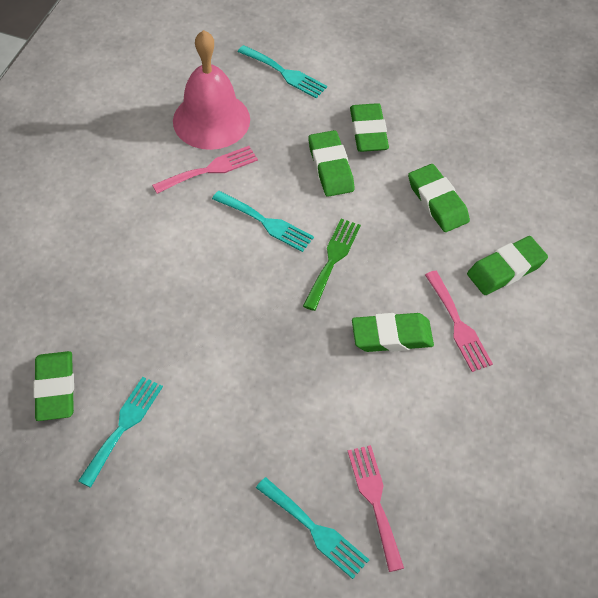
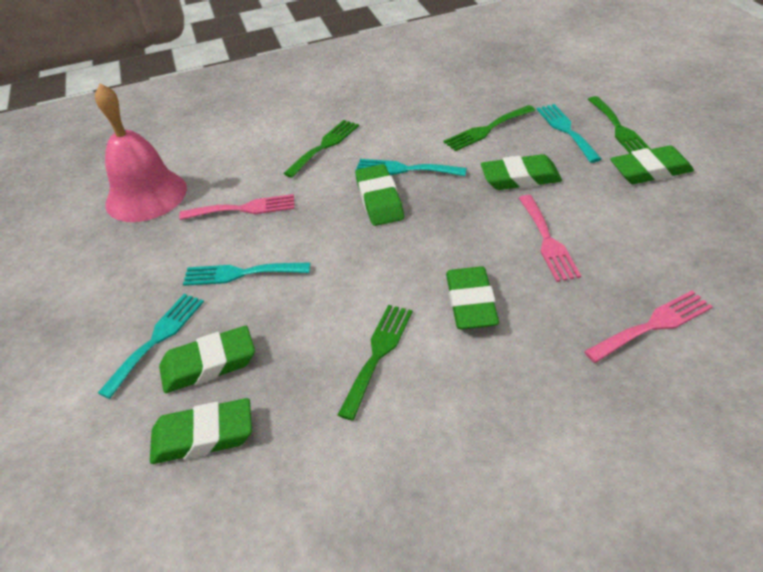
green fork: 1 -> 4

